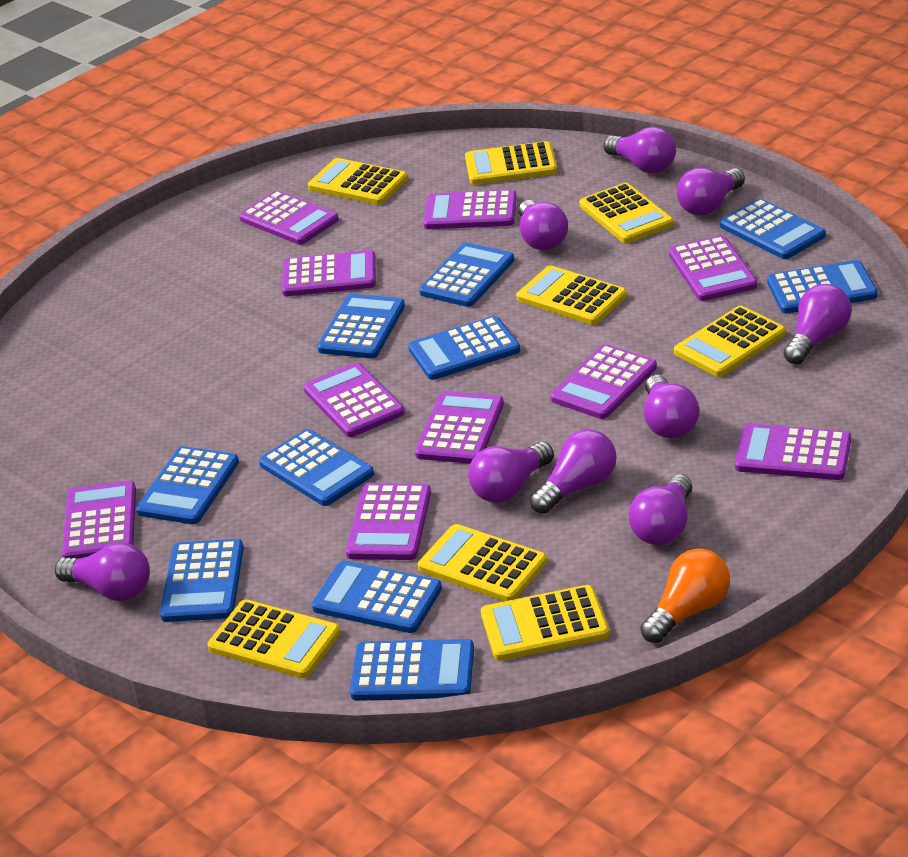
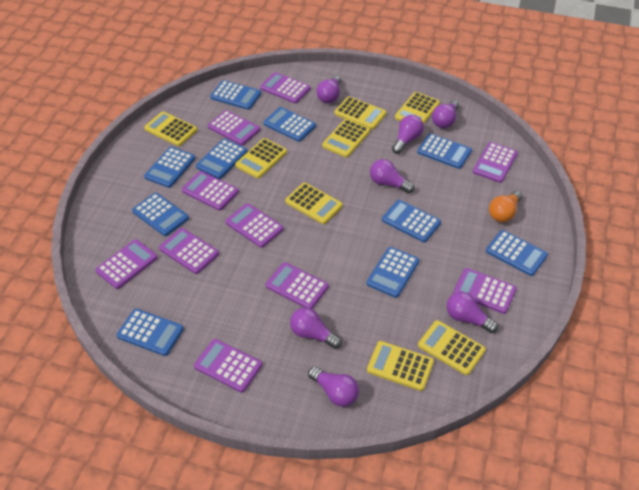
purple light bulb: 9 -> 7

